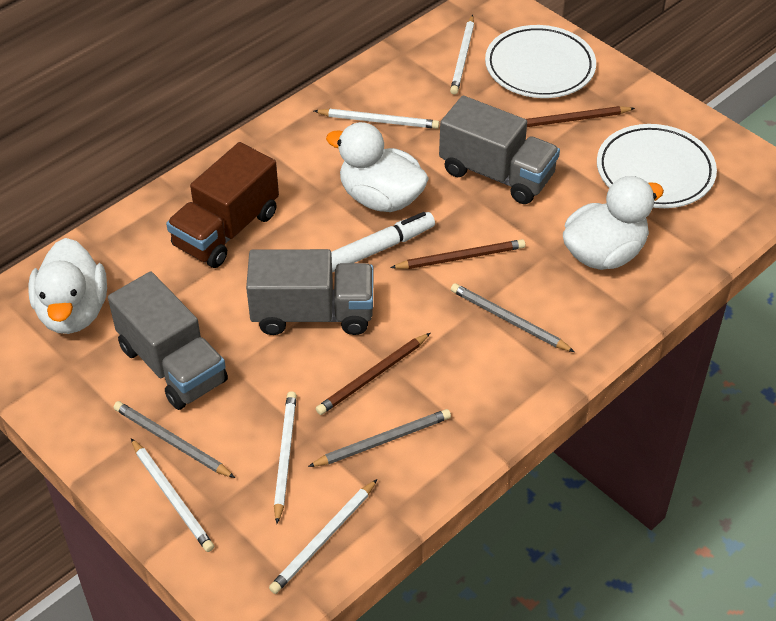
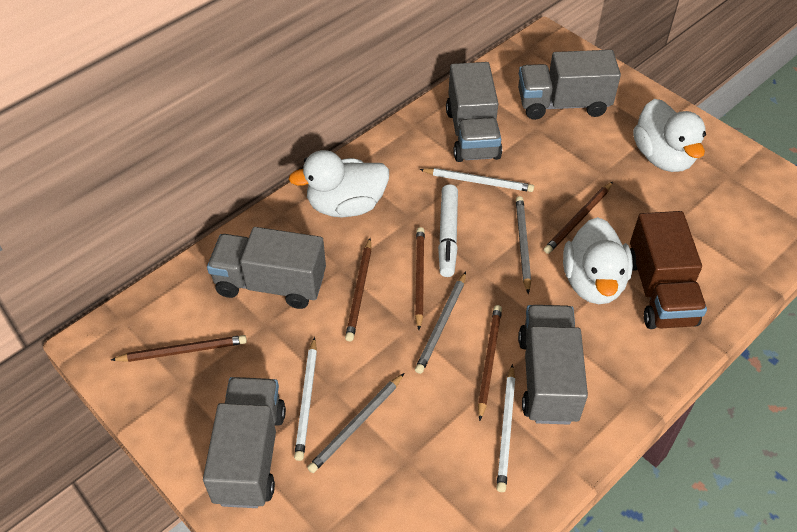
brown pencil: 3 -> 5
grey truck: 3 -> 5
white pencil: 5 -> 3
white plate: 2 -> 0

